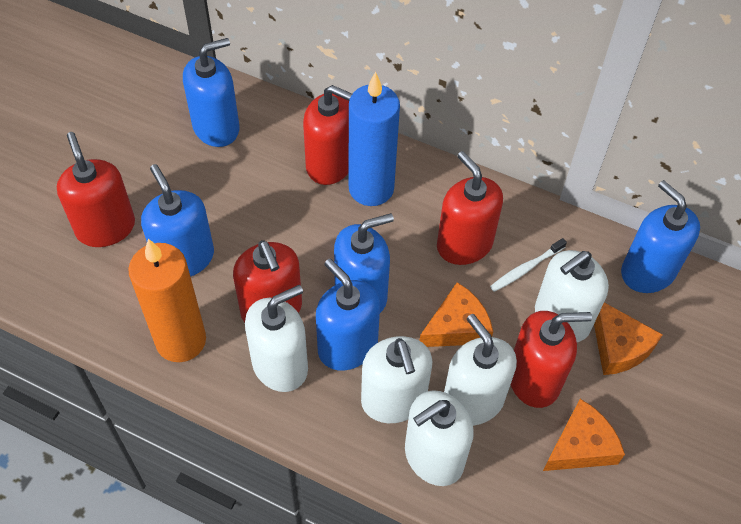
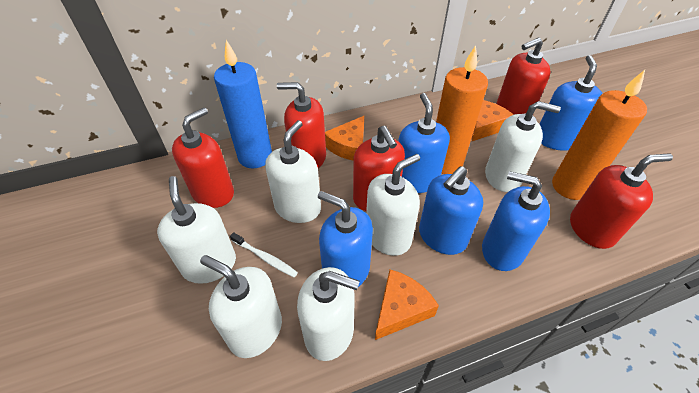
orange candle: 1 -> 2
white soap dispenser: 5 -> 6

